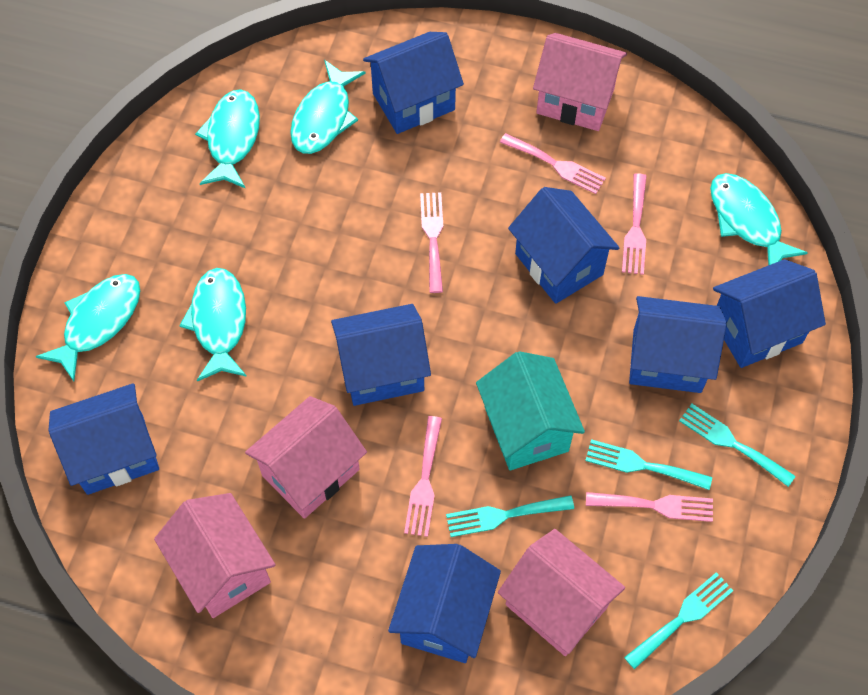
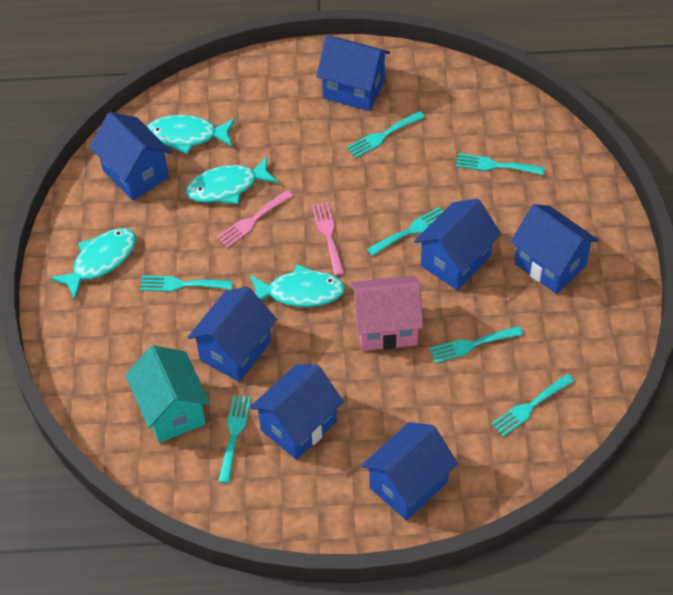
pink fork: 5 -> 2
pink house: 4 -> 1
turquoise fish: 5 -> 4
turquoise fork: 4 -> 7

